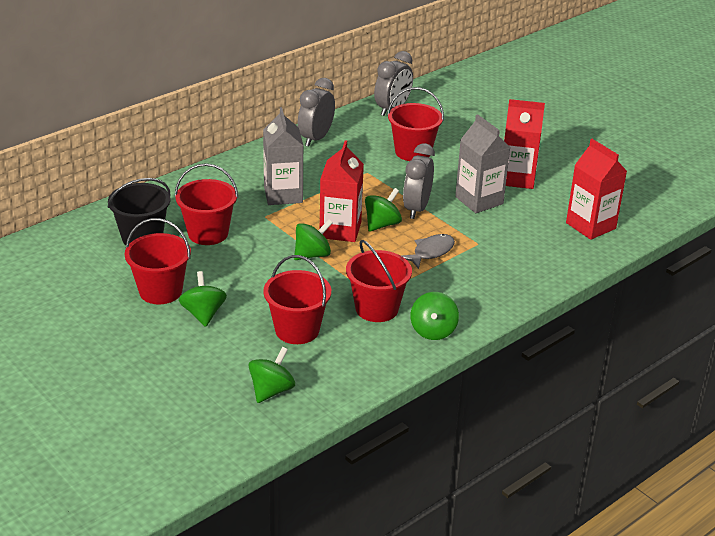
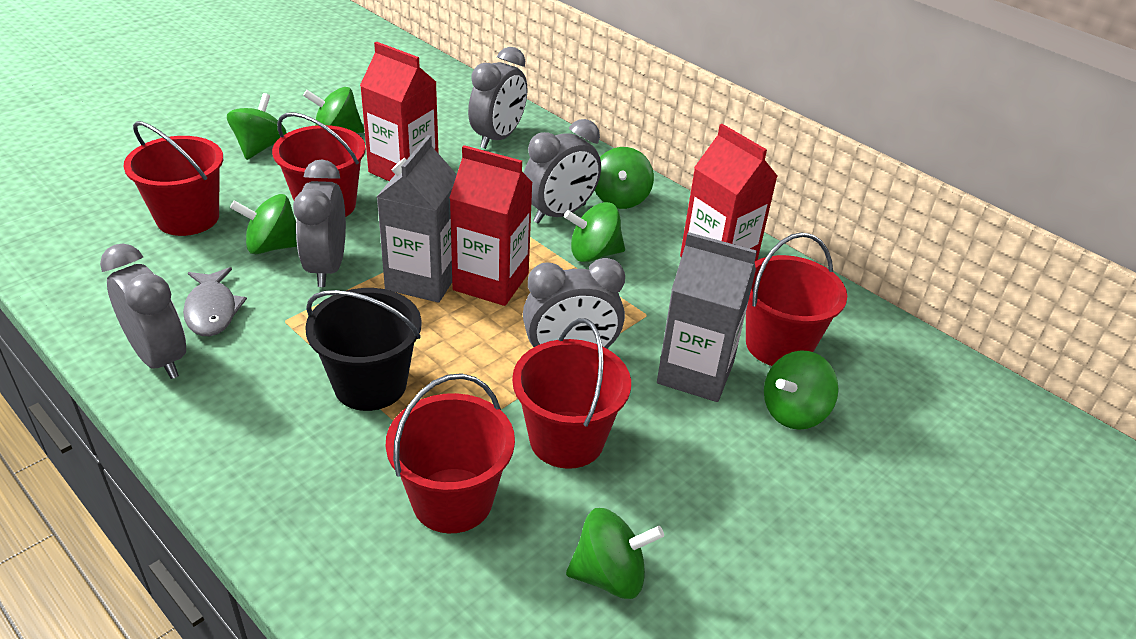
green spinning top: 5 -> 7
grey clock: 3 -> 5

